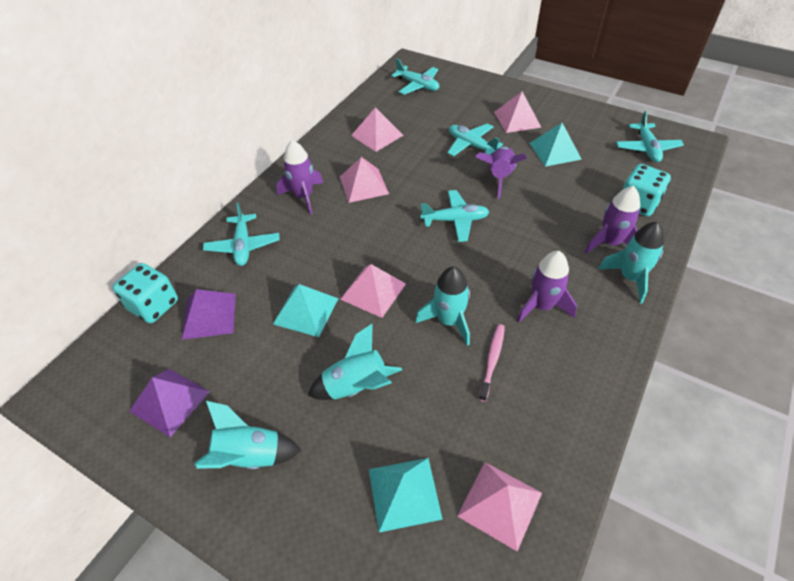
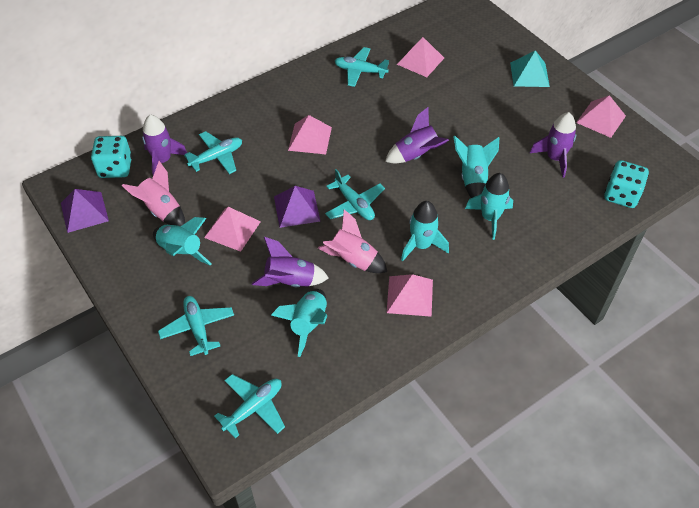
pink rocket: 0 -> 2
pink toothbrush: 1 -> 0
turquoise pyramid: 3 -> 1
turquoise rocket: 4 -> 5

